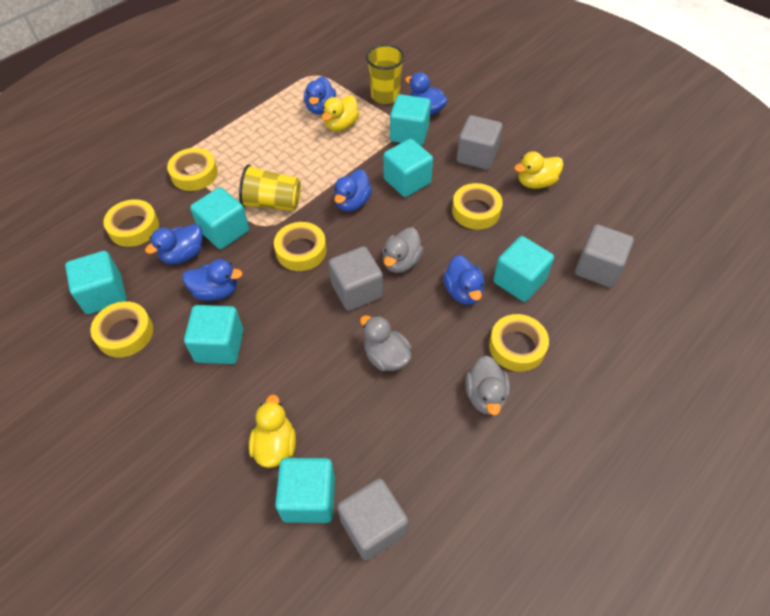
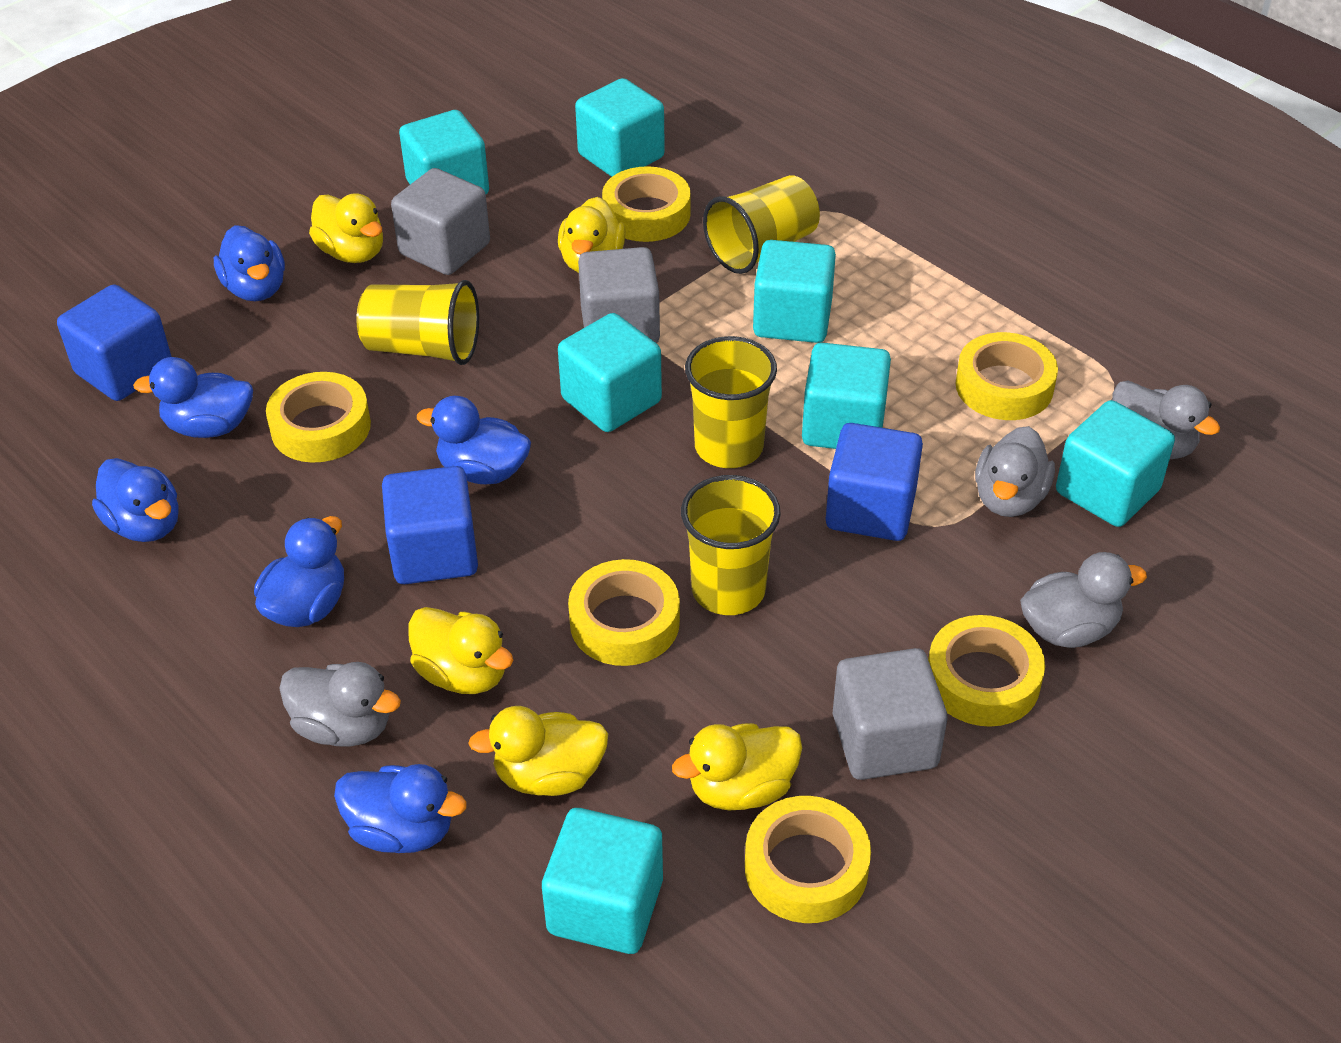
blue cube: 0 -> 3
grey cube: 4 -> 3
grey duck: 3 -> 4
yellow cup: 2 -> 4
yellow duck: 3 -> 5

